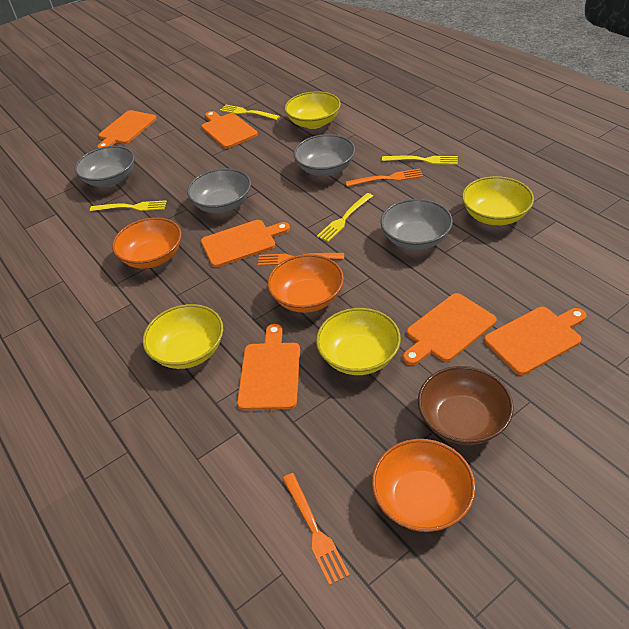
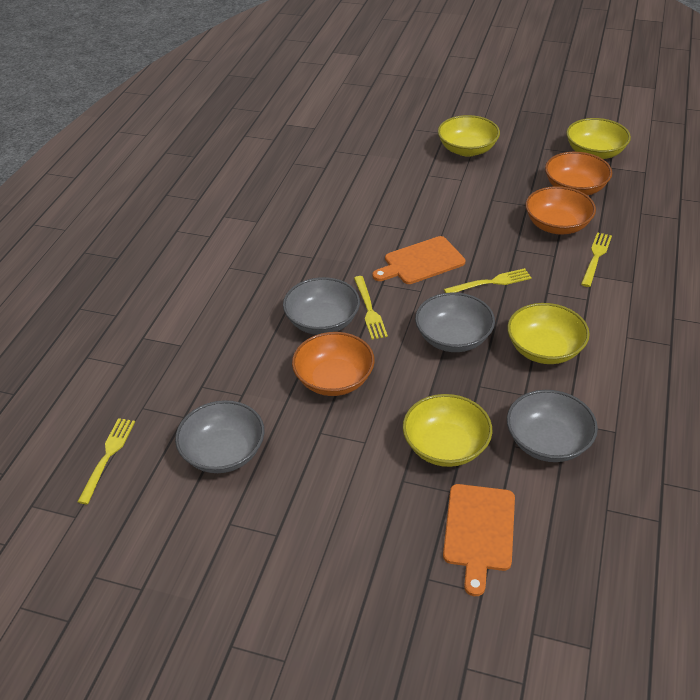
brown bowl: 1 -> 0
orange cutting board: 6 -> 2
orange fork: 3 -> 0

